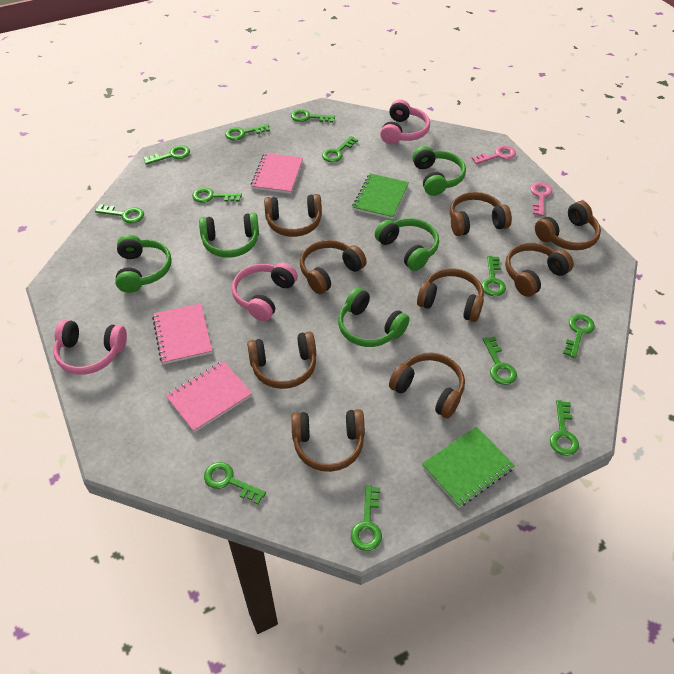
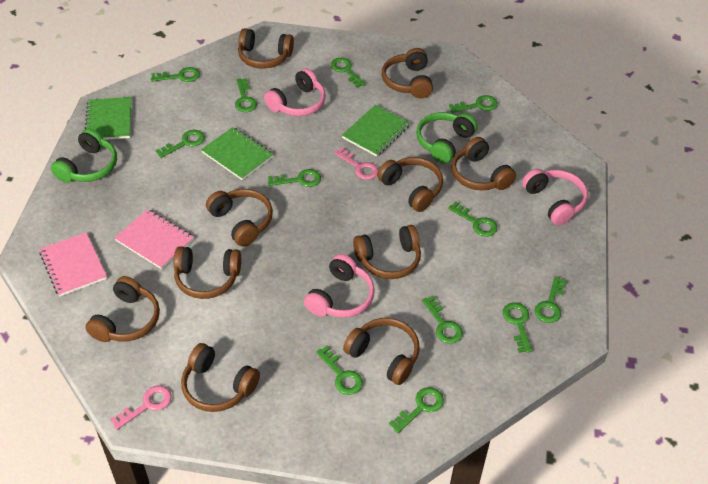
brown headphones: 9 -> 10
green headphones: 5 -> 2
green notebook: 2 -> 3
pink notebook: 3 -> 2

